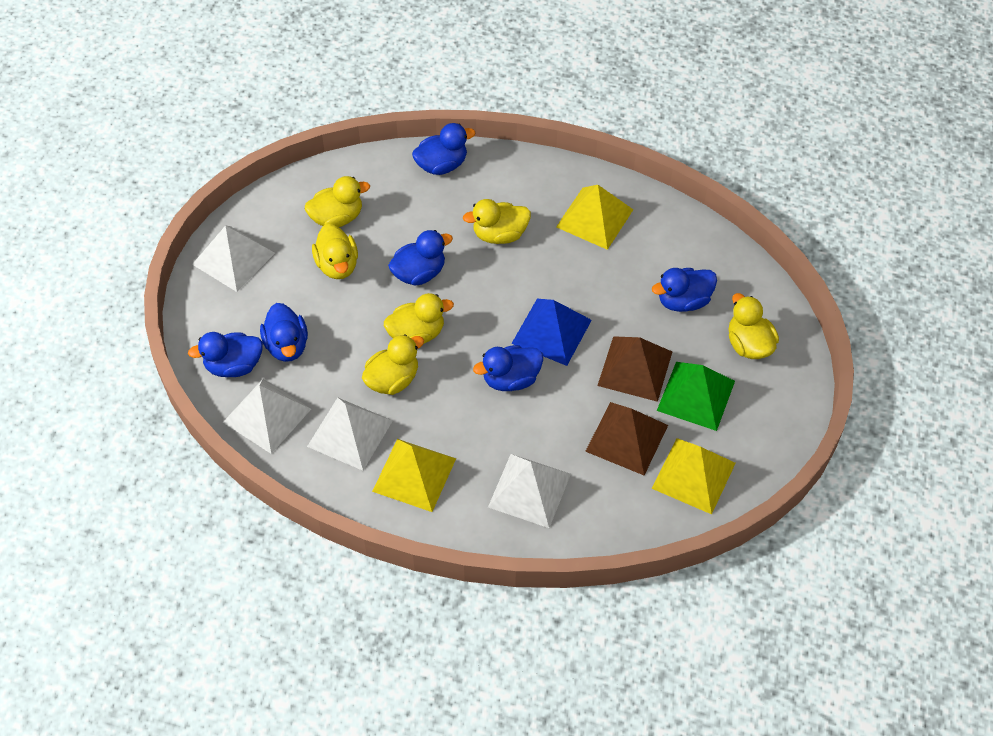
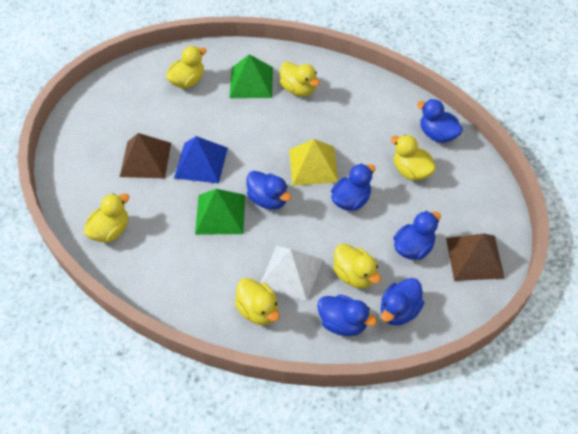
green pyramid: 1 -> 2
white pyramid: 4 -> 1
yellow pyramid: 3 -> 1

